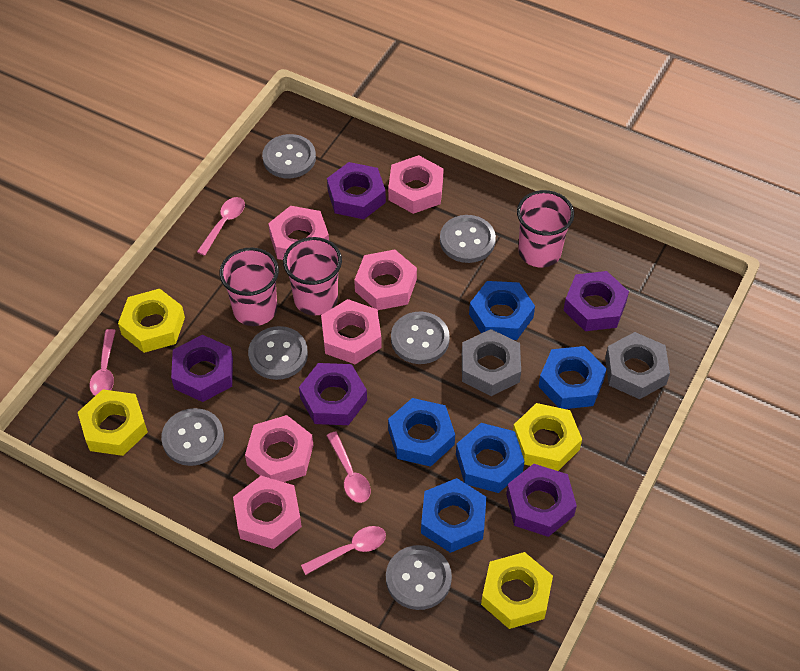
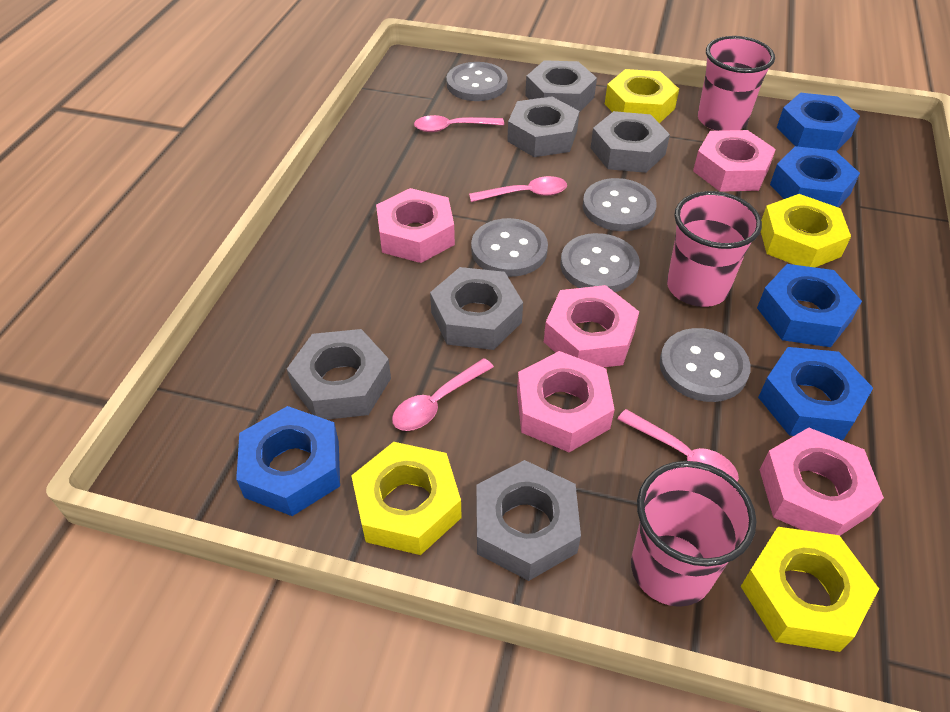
grey button: 6 -> 5
grey nut: 2 -> 6
pink nut: 6 -> 5
purple nut: 5 -> 0

